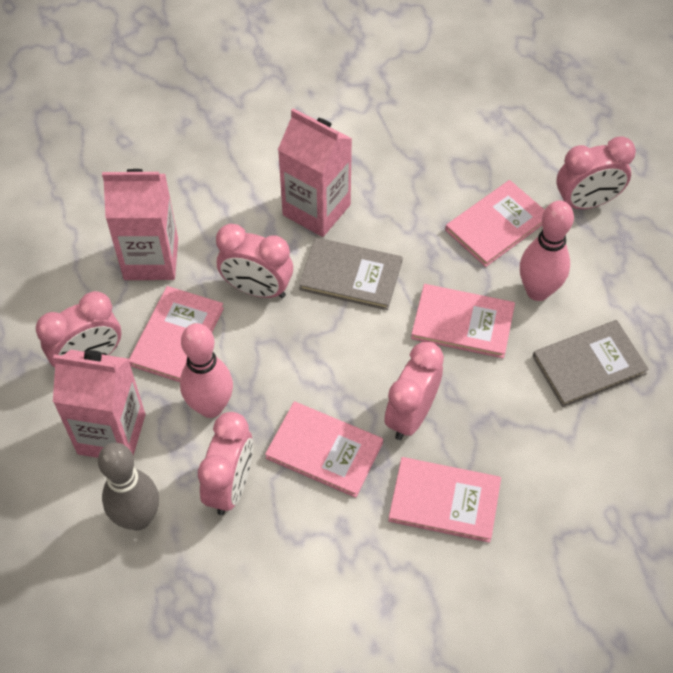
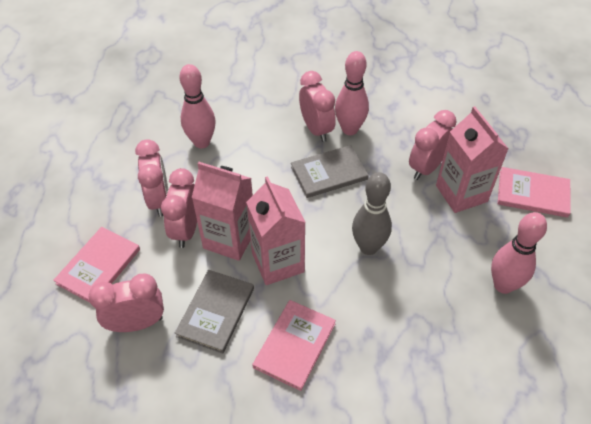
pink book: 5 -> 3
pink bowling pin: 2 -> 3

